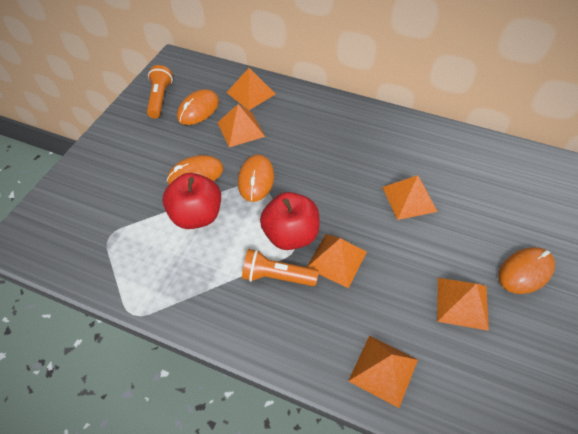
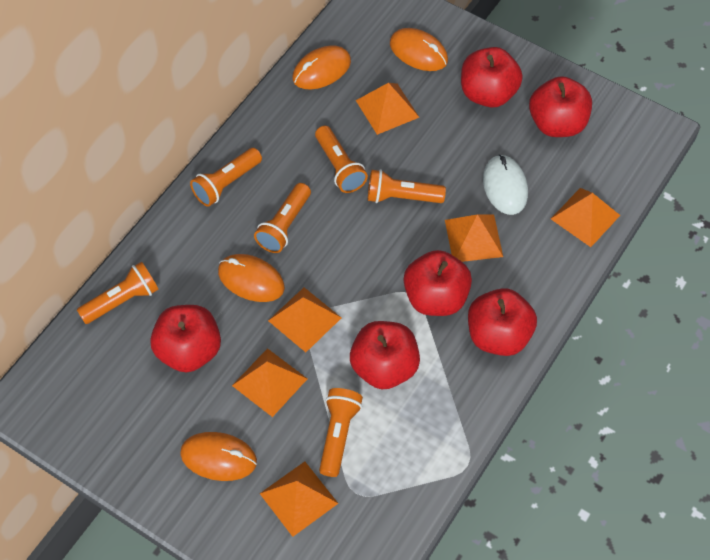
orange flashlight: 2 -> 6
red apple: 2 -> 6
white mouse: 0 -> 1

